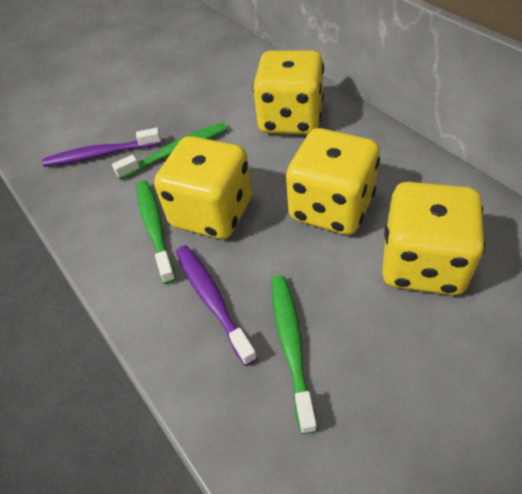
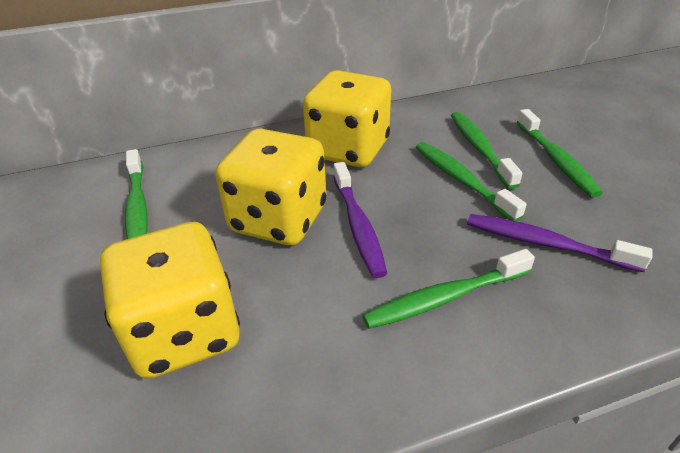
green toothbrush: 3 -> 5
yellow dice: 4 -> 3

